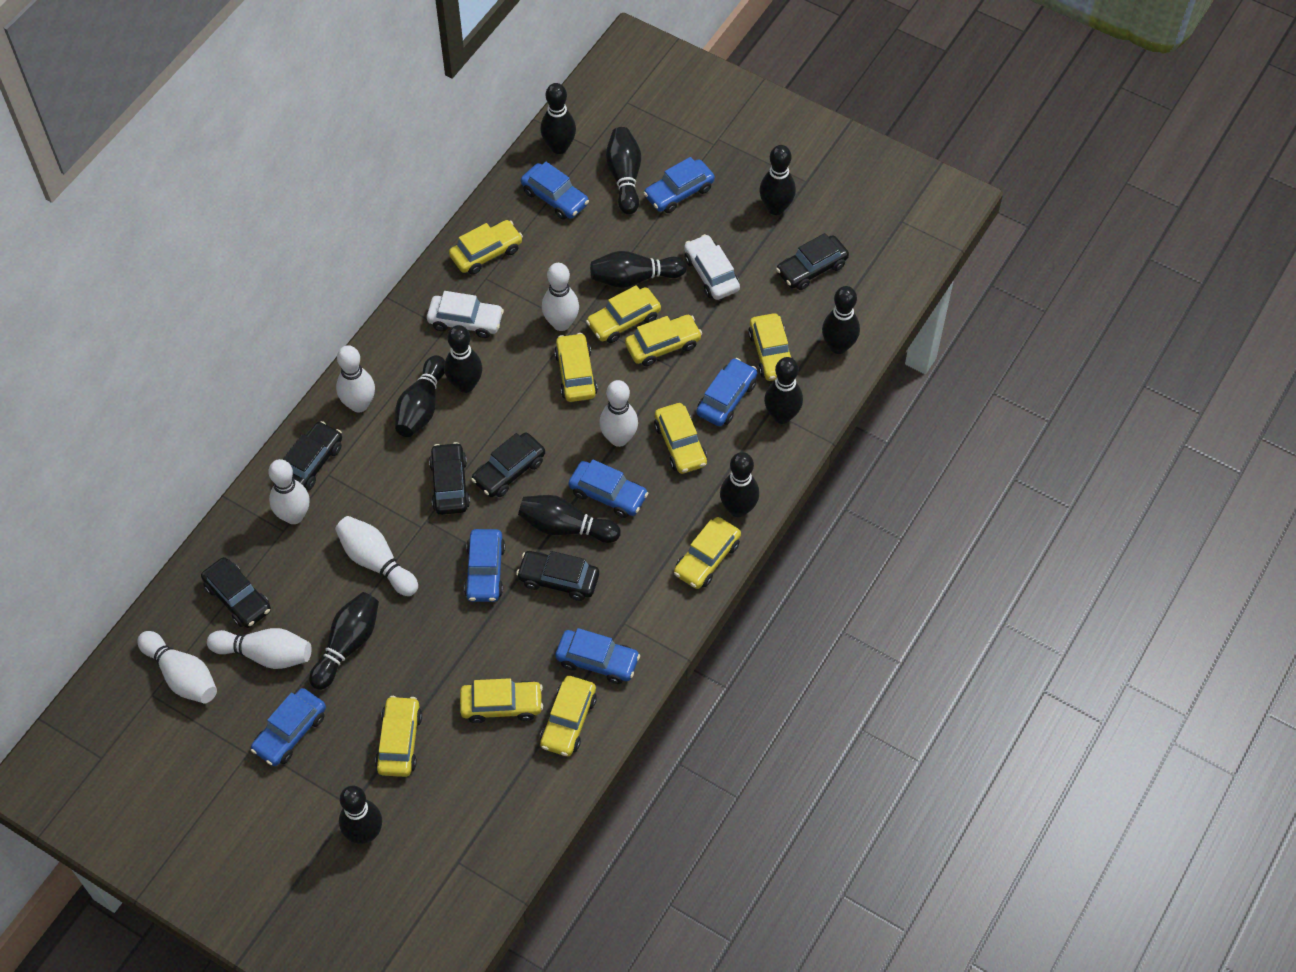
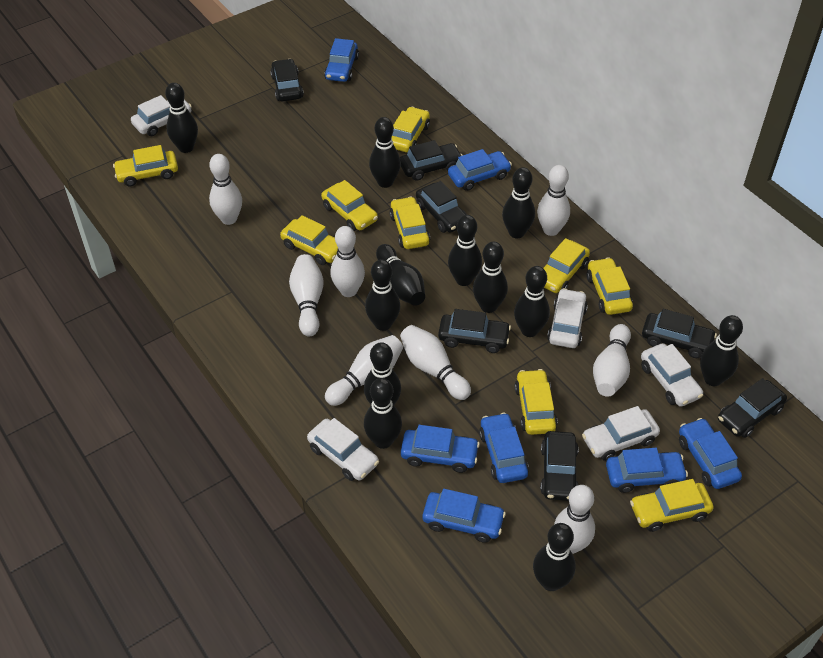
black car: 6 -> 7
white bowling pin: 7 -> 8
white car: 2 -> 5
yellow car: 10 -> 9

